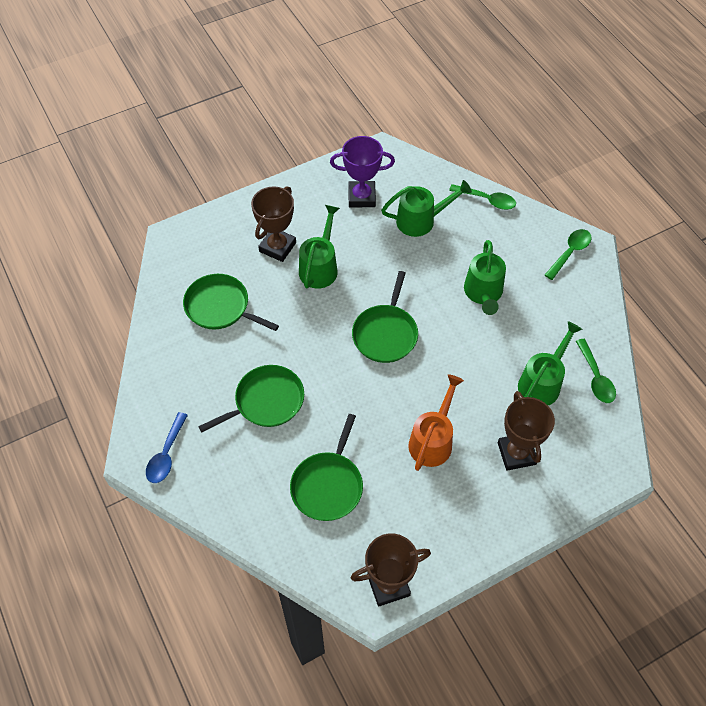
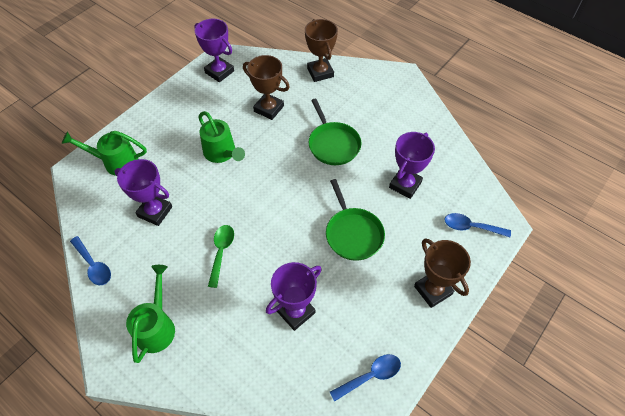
blue spoon: 1 -> 3
green pan: 4 -> 2
green spoon: 3 -> 1
green watering can: 4 -> 3
orange watering can: 1 -> 0
purple trophy: 1 -> 4

